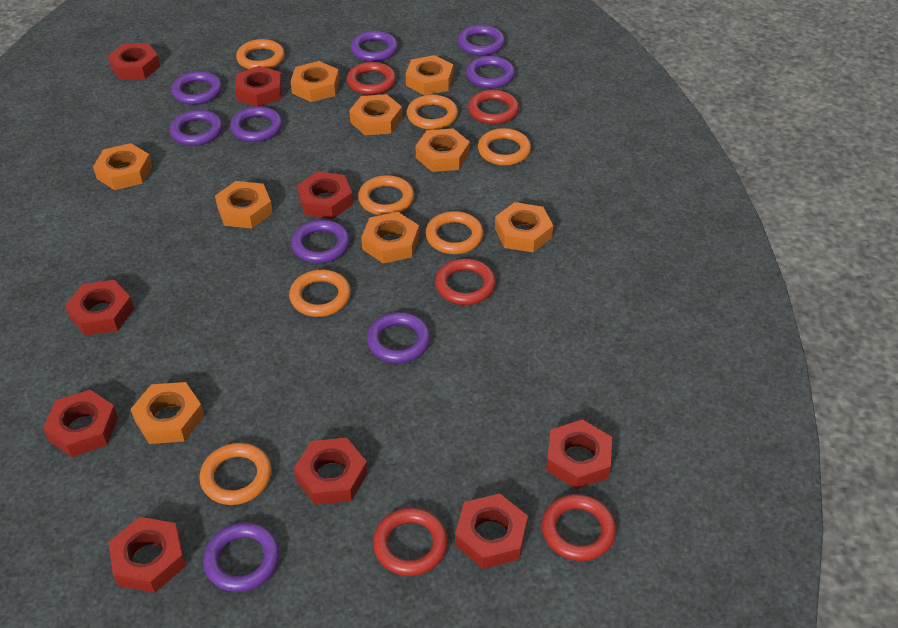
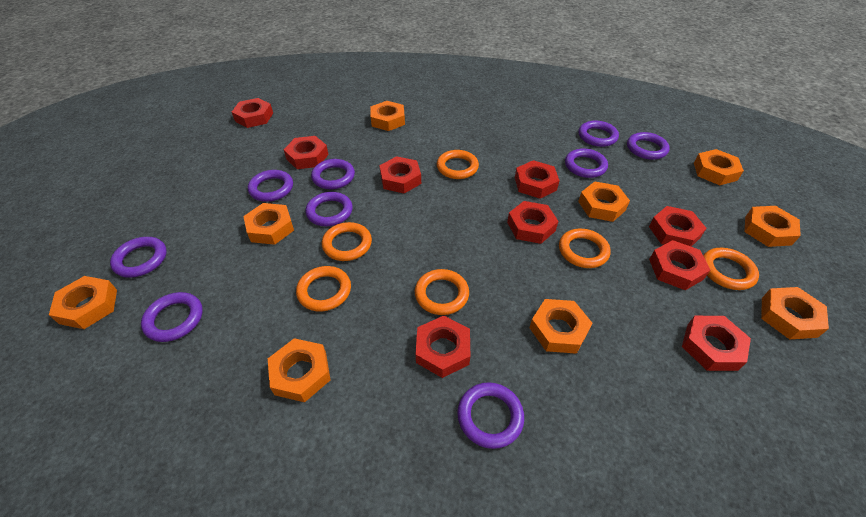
orange ring: 7 -> 6
red ring: 5 -> 0

